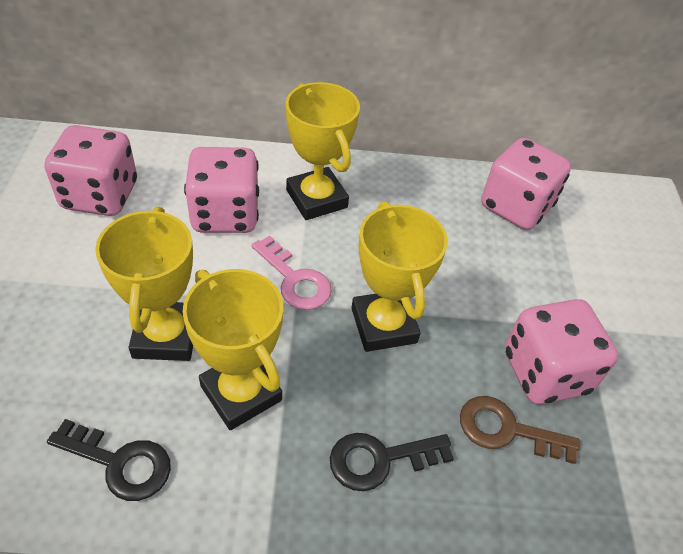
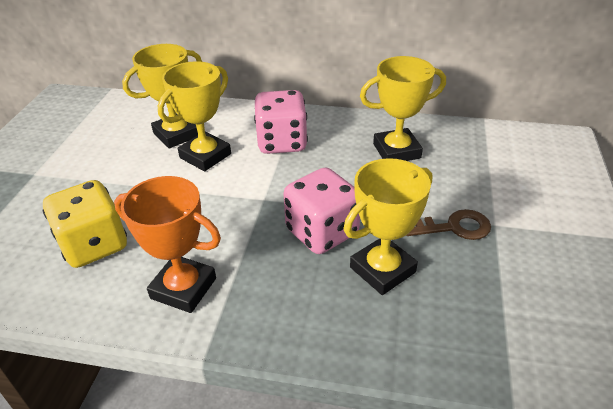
black key: 2 -> 0
orange trophy: 0 -> 1
pink dice: 4 -> 2
pink key: 1 -> 0
yellow dice: 0 -> 1

